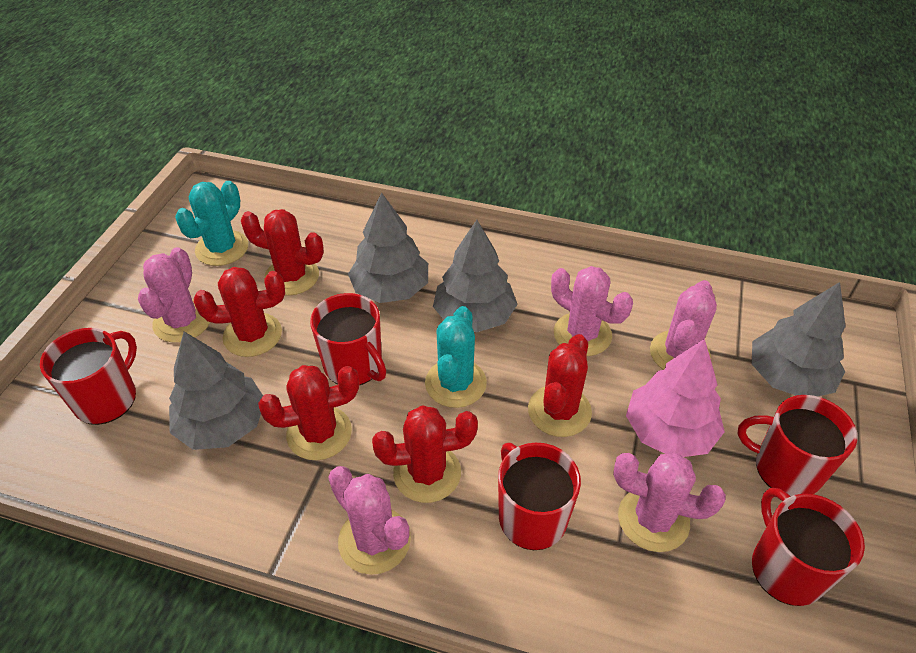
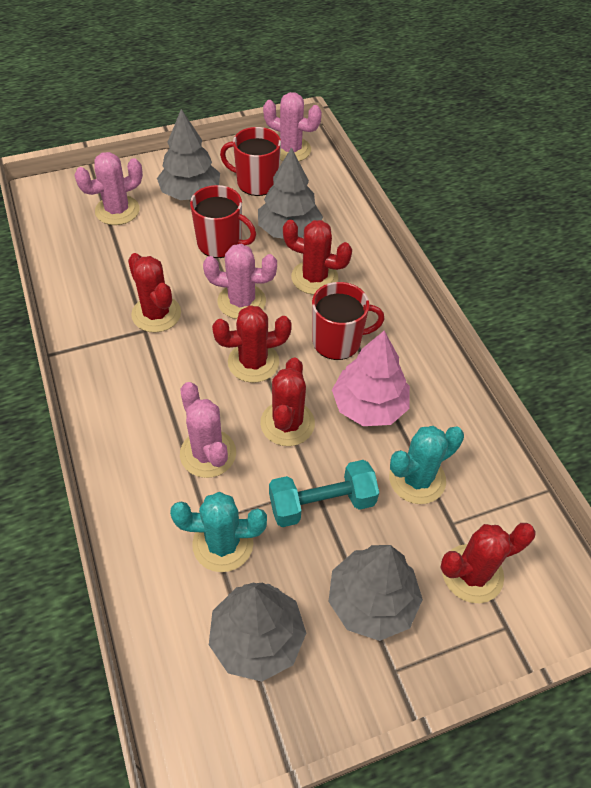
pink cactus: 5 -> 4
red mug: 5 -> 3
turquoise dumbbell: 0 -> 1

